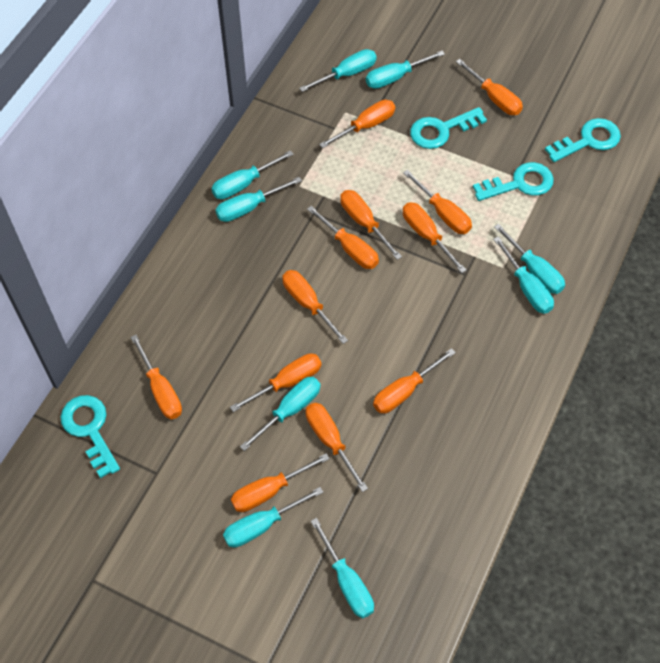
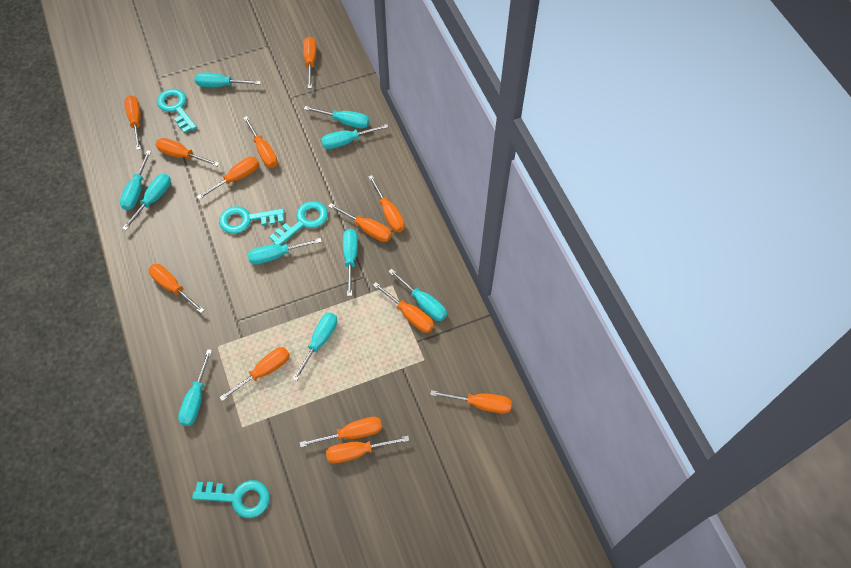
orange screwdriver: 12 -> 13
turquoise screwdriver: 9 -> 10

